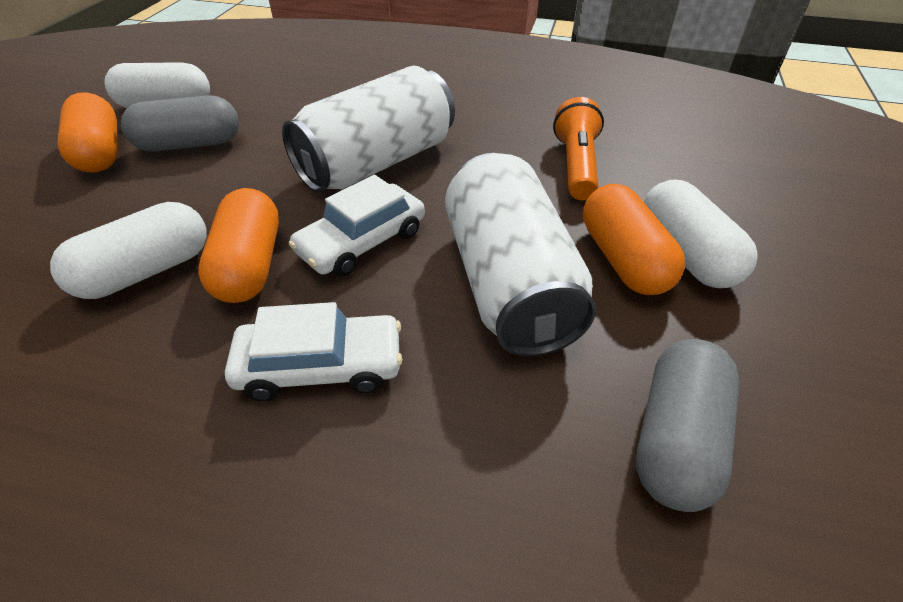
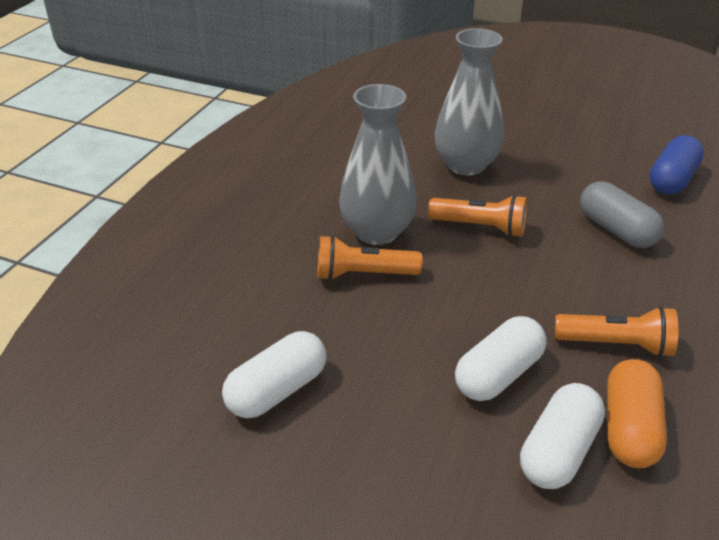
blue capsule: 0 -> 1
grey capsule: 2 -> 1
grey vase: 0 -> 2
orange capsule: 3 -> 1
orange flashlight: 1 -> 3
white can: 2 -> 0
white car: 2 -> 0

